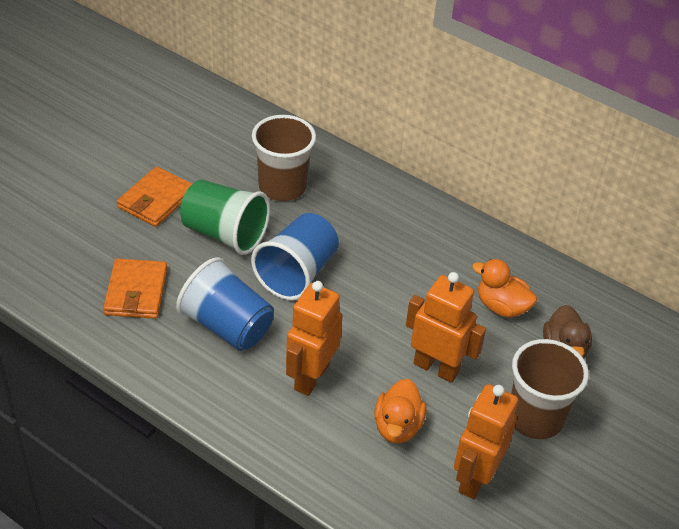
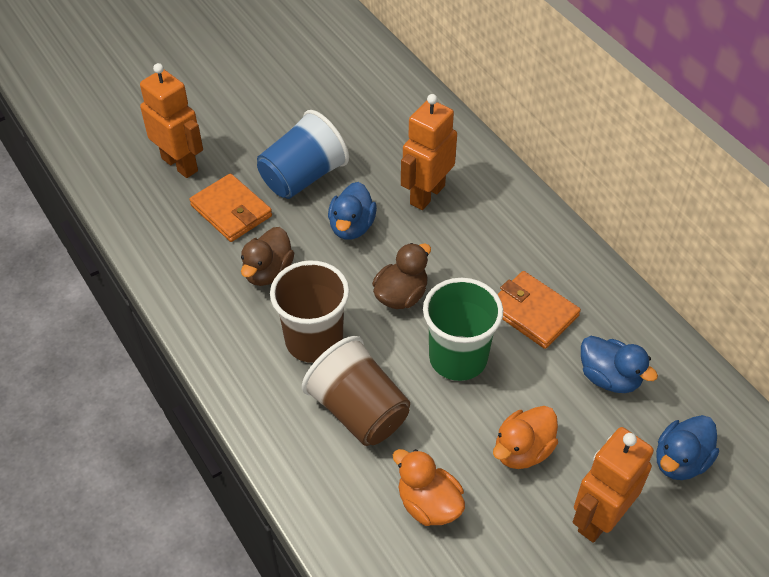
blue cup: 2 -> 1
blue duck: 0 -> 3
brown duck: 1 -> 2

